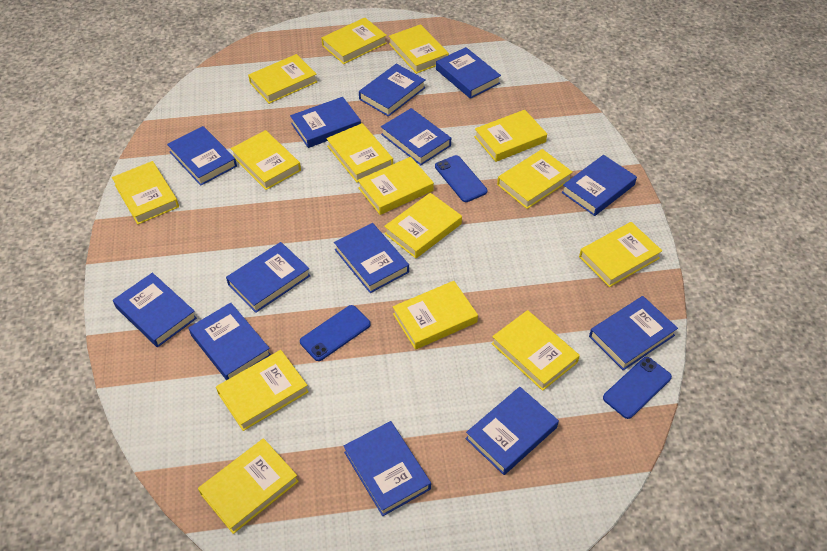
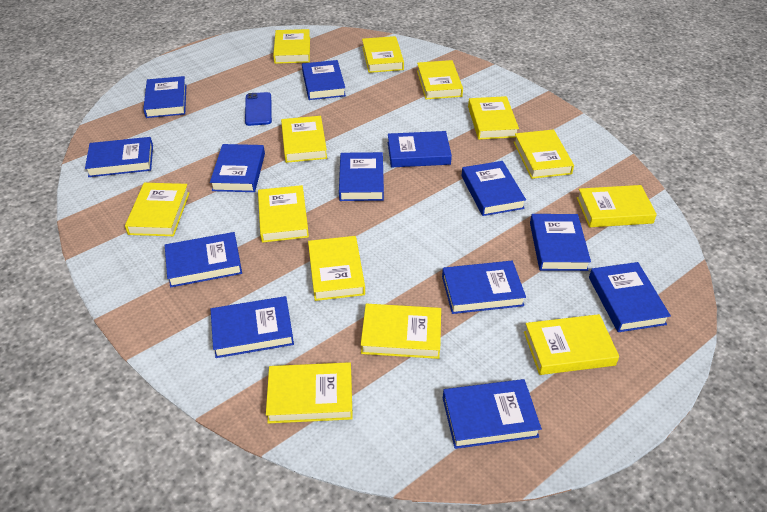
blue phone: 3 -> 1
yellow book: 15 -> 13

